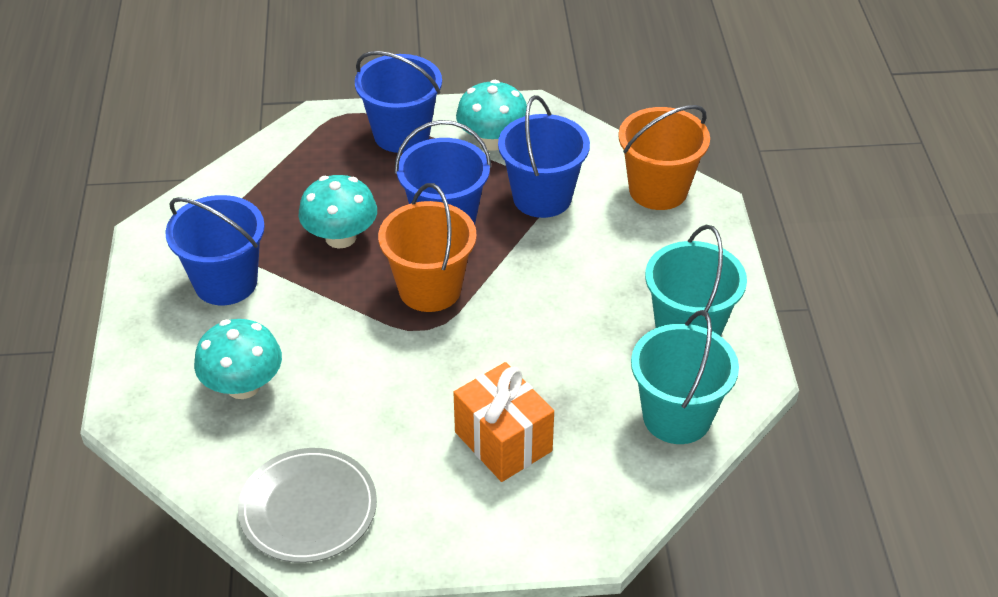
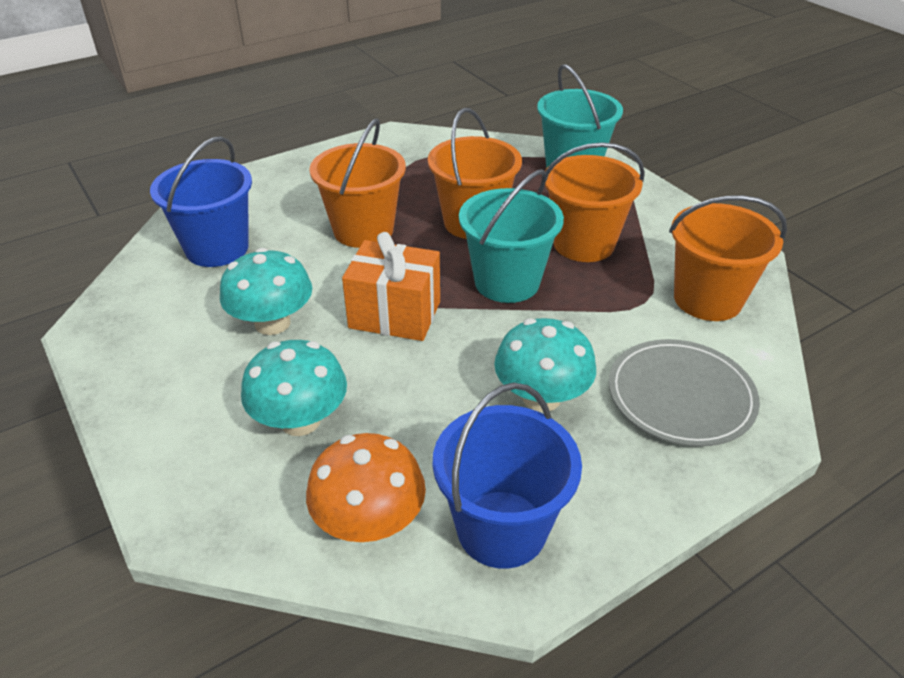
blue bucket: 4 -> 2
orange bucket: 2 -> 4
orange mushroom: 0 -> 1

